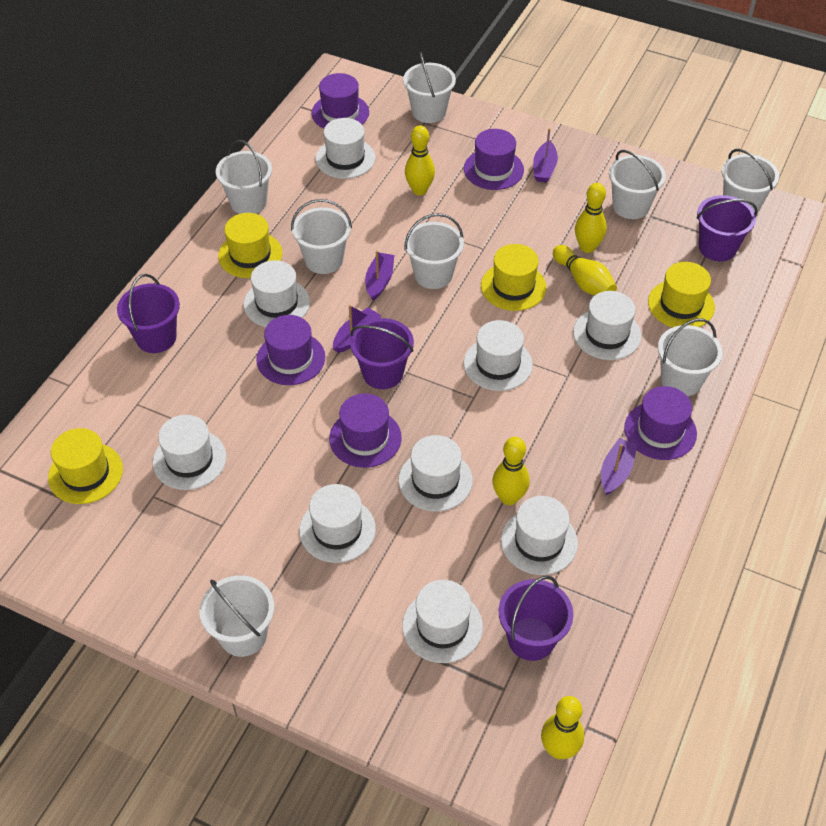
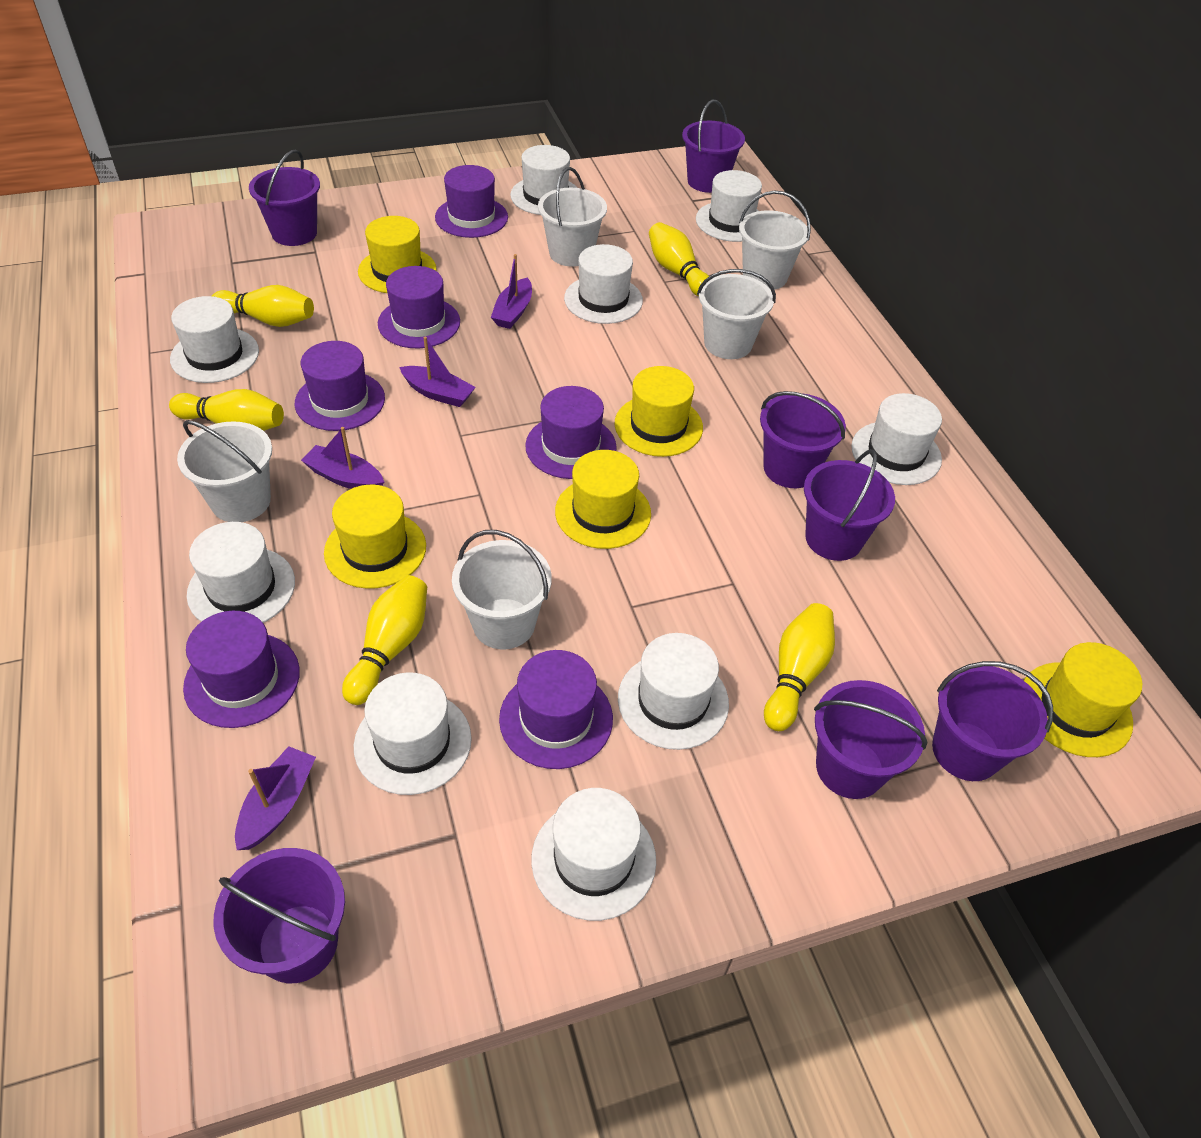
purple bucket: 4 -> 7
purple hat: 5 -> 6
white bucket: 8 -> 5
yellow hat: 4 -> 5

